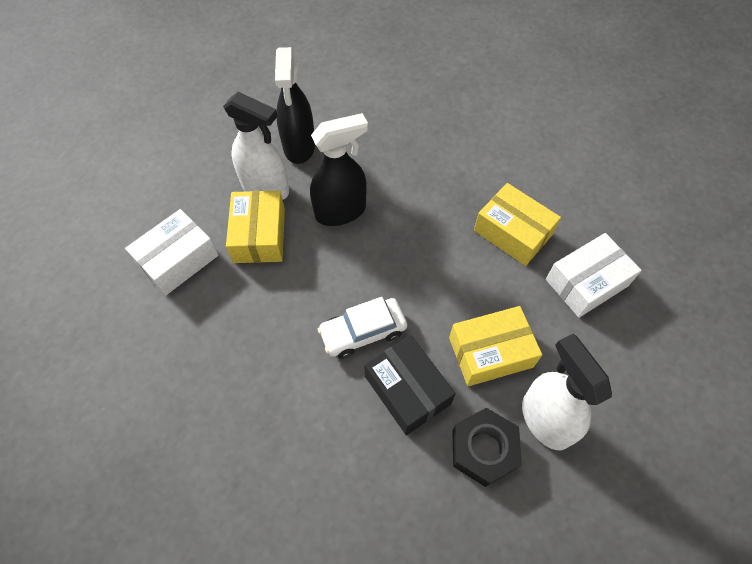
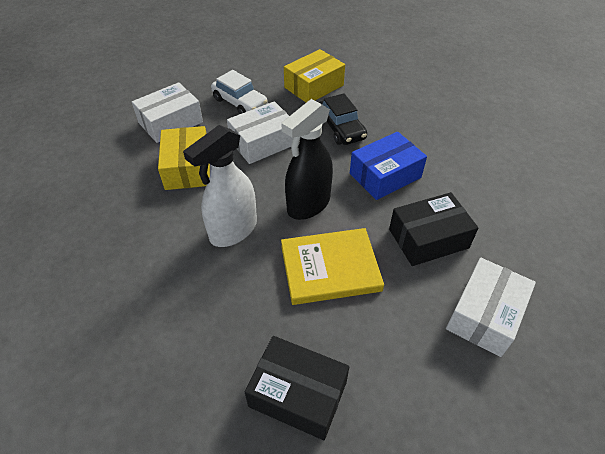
black box: 1 -> 2
black car: 0 -> 1
black nut: 1 -> 0
black spray bottle: 2 -> 1
blue box: 0 -> 1
white box: 2 -> 3
white spray bottle: 2 -> 1
yellow book: 0 -> 1
yellow box: 3 -> 2

